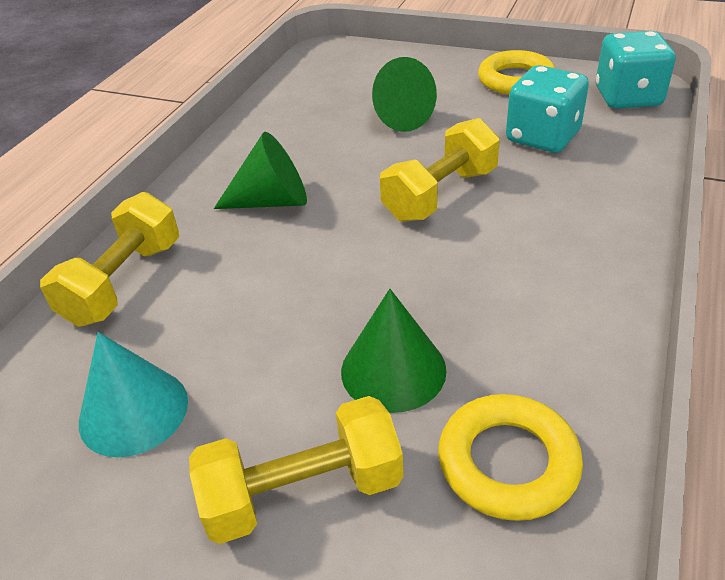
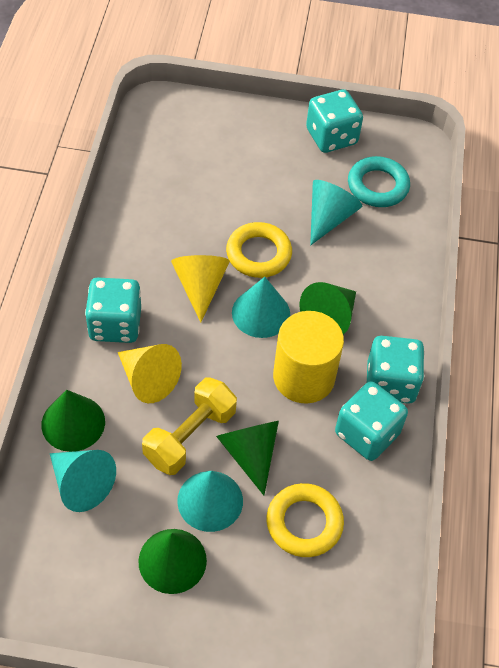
green cone: 3 -> 4
turquoise cone: 1 -> 4
turquoise dice: 2 -> 4
turquoise ring: 0 -> 1
yellow cone: 0 -> 2
yellow cylinder: 0 -> 1
yellow dumbbell: 3 -> 1

